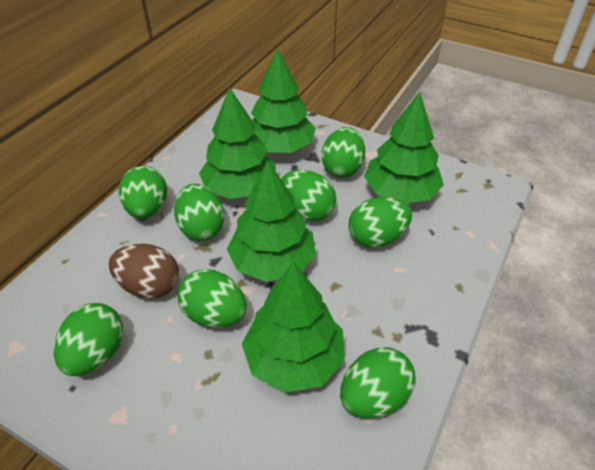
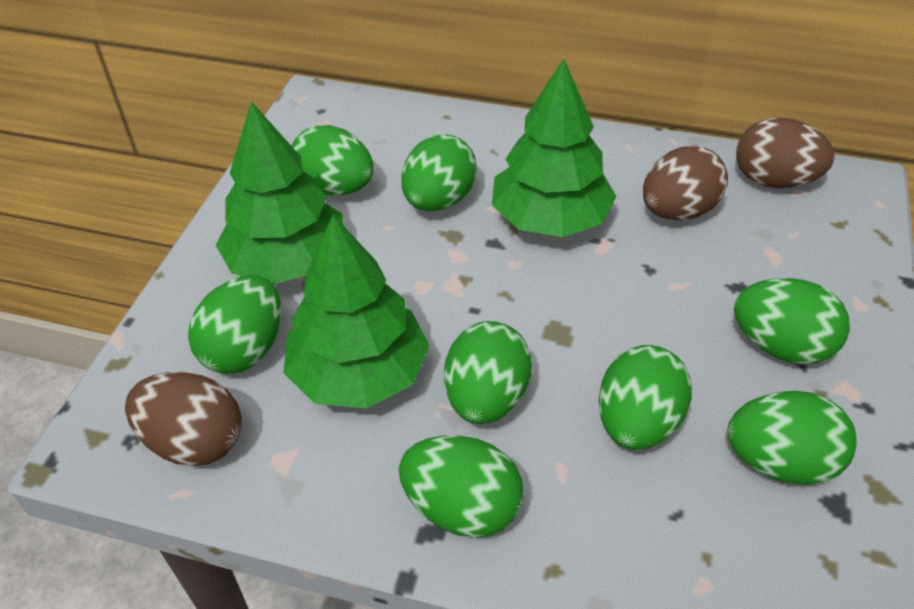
brown egg: 1 -> 3
green tree: 5 -> 3

